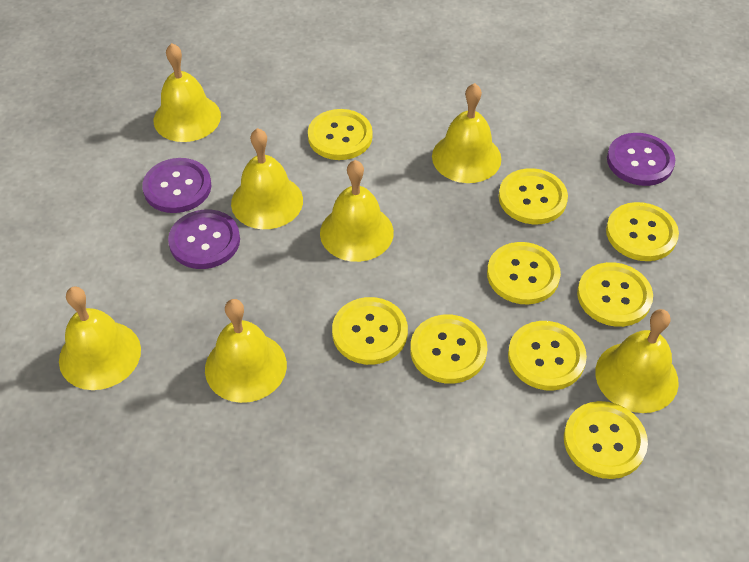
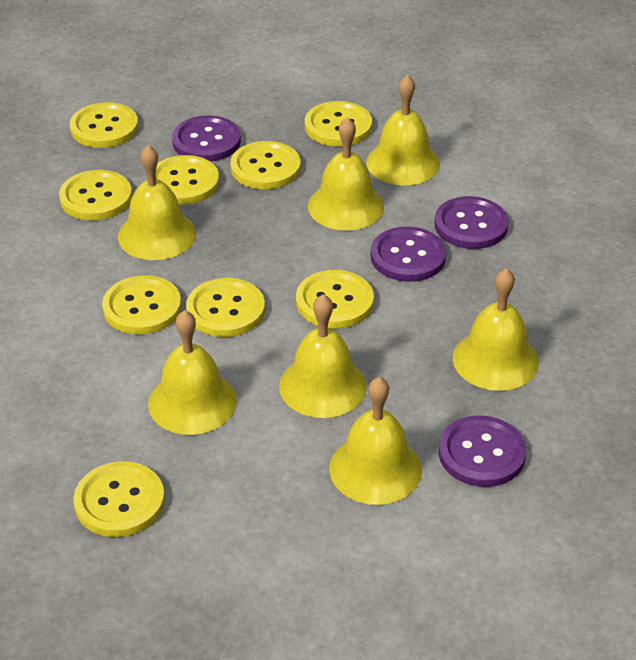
purple button: 3 -> 4

